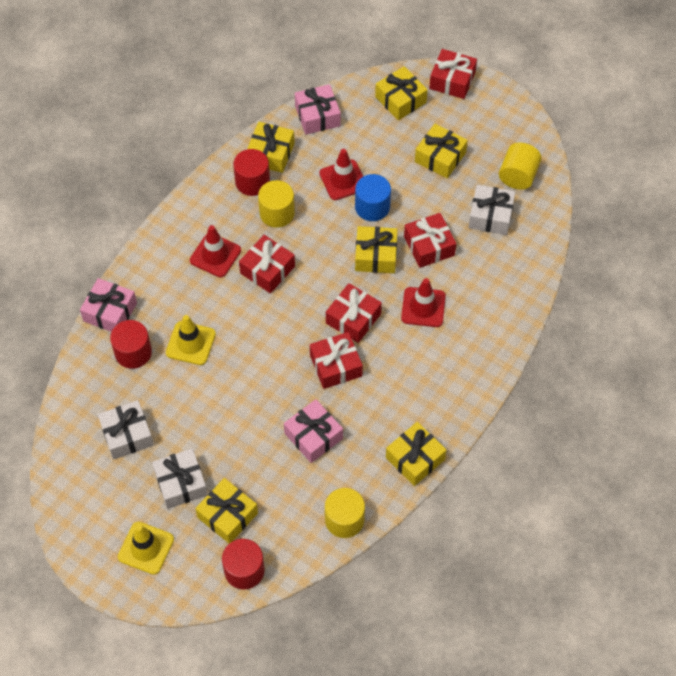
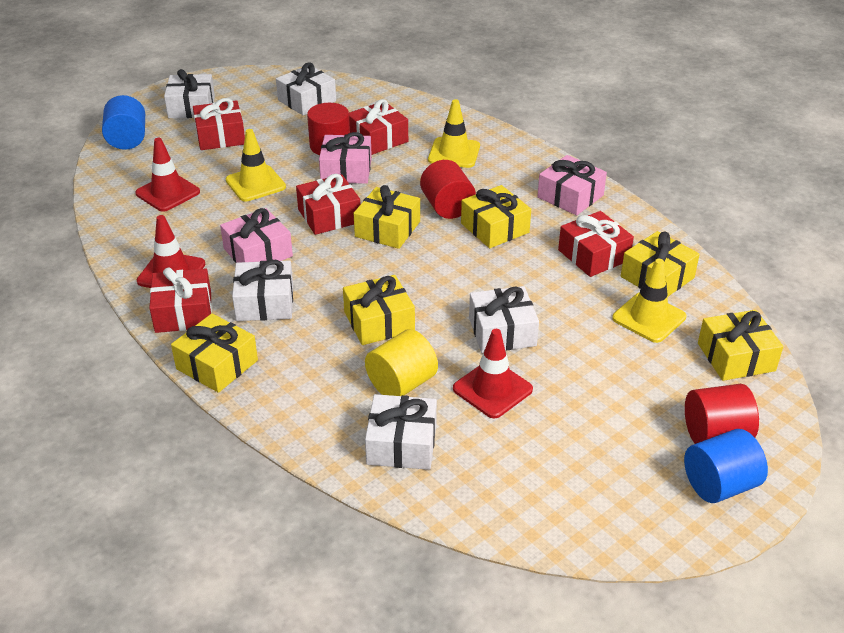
blue cylinder: 1 -> 2
white gift: 3 -> 5
yellow cylinder: 3 -> 1
yellow traffic cone: 2 -> 3

